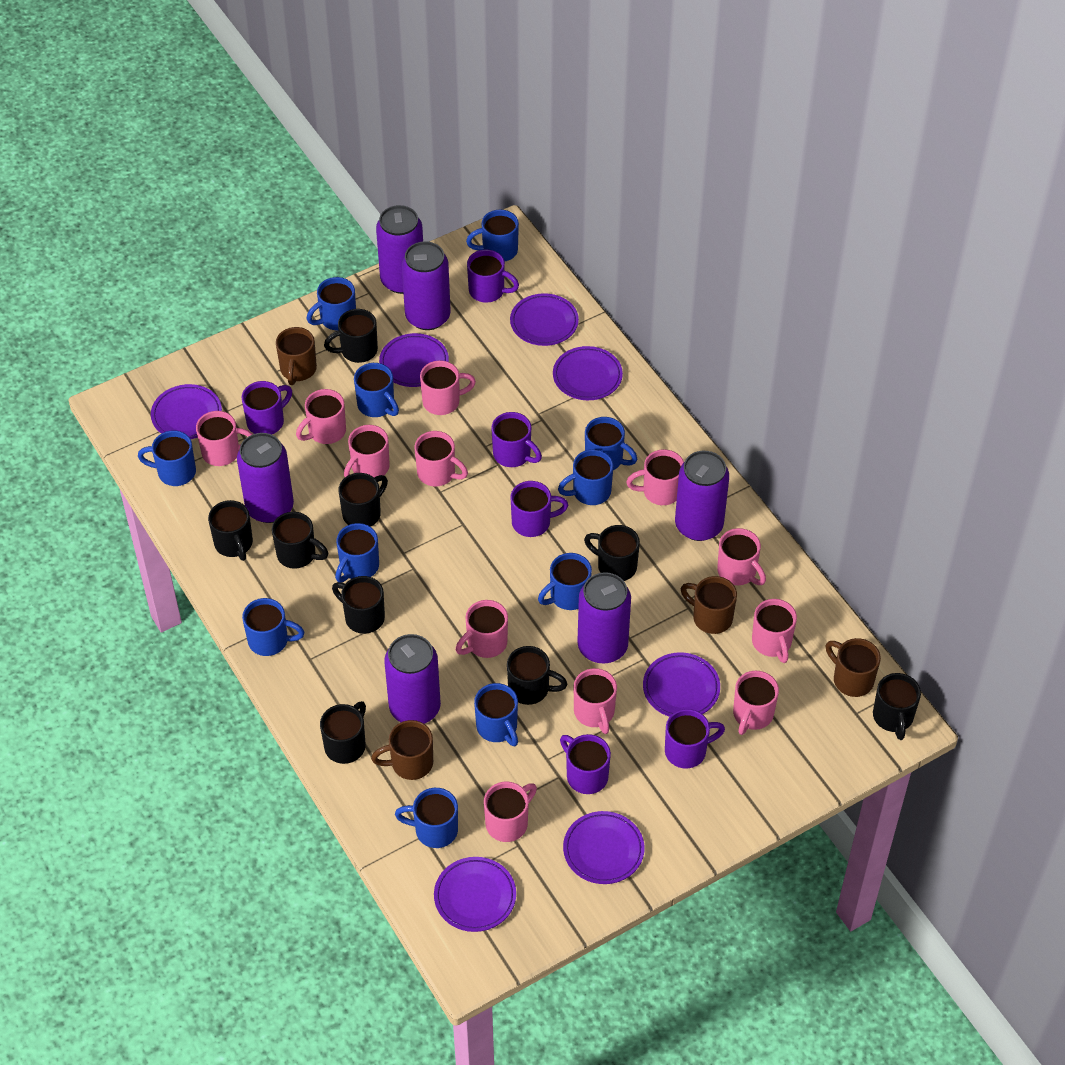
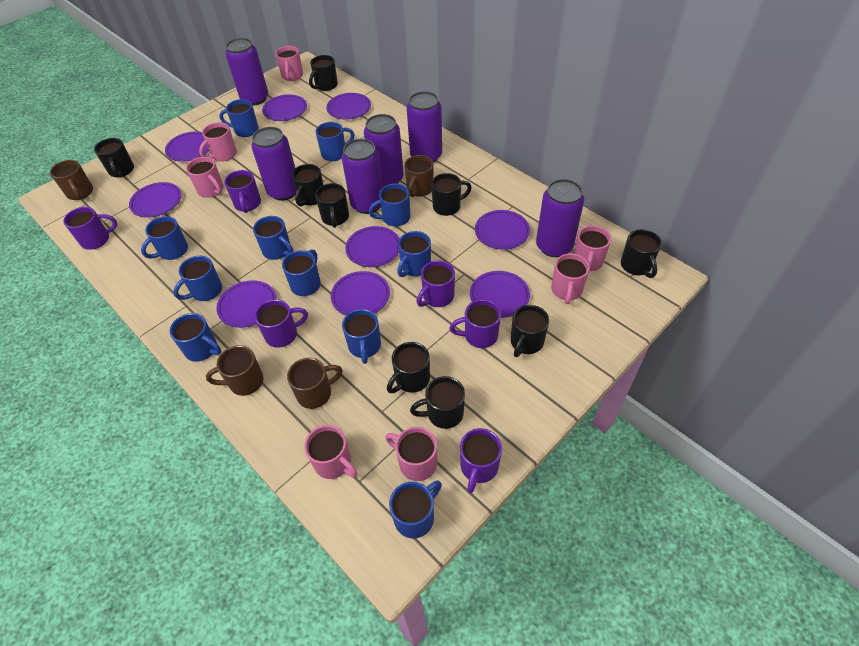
pink mug: 12 -> 7
purple plate: 7 -> 9

